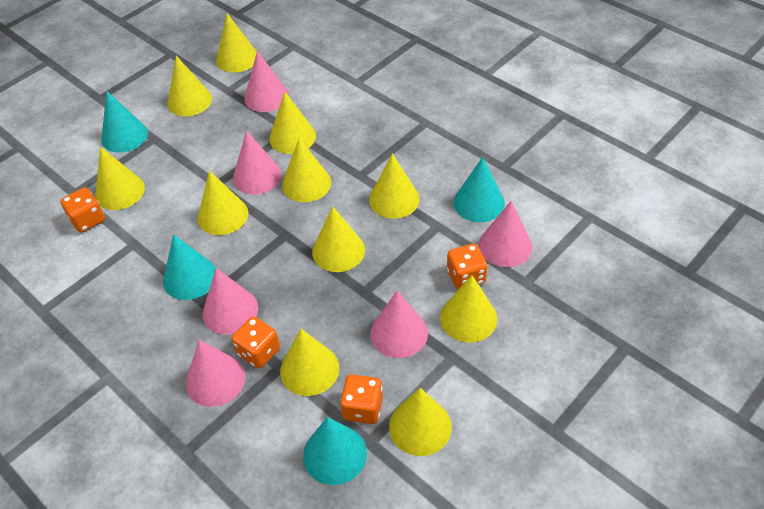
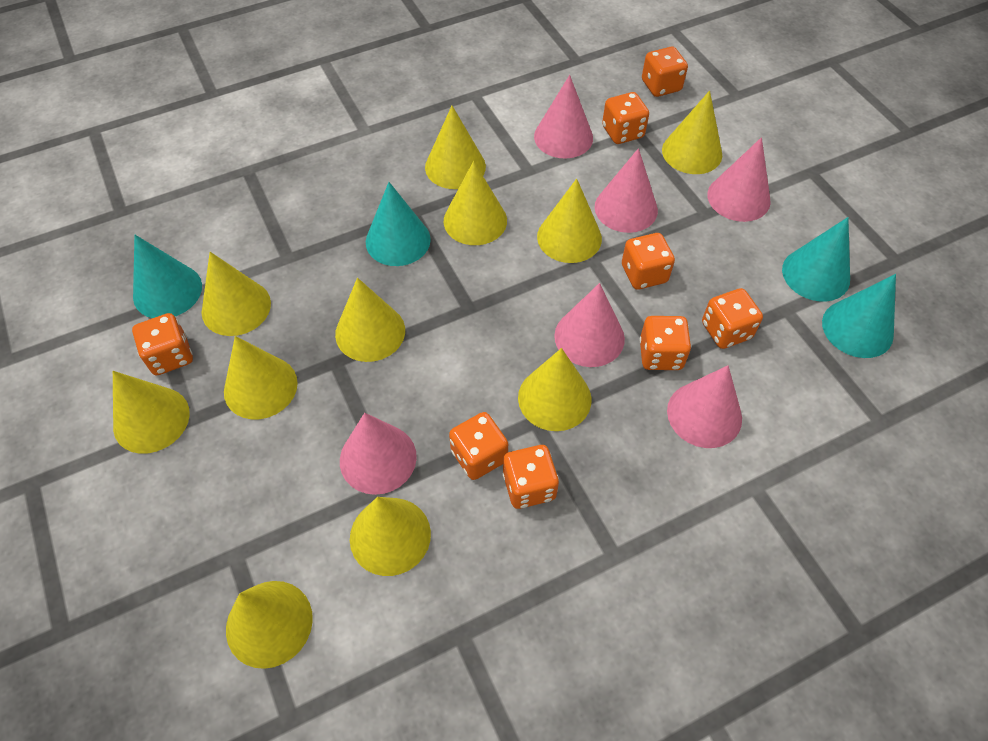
orange dice: 4 -> 8

